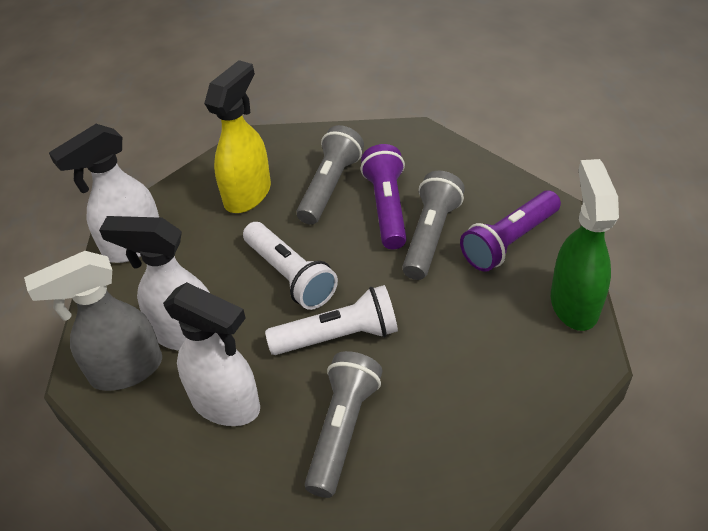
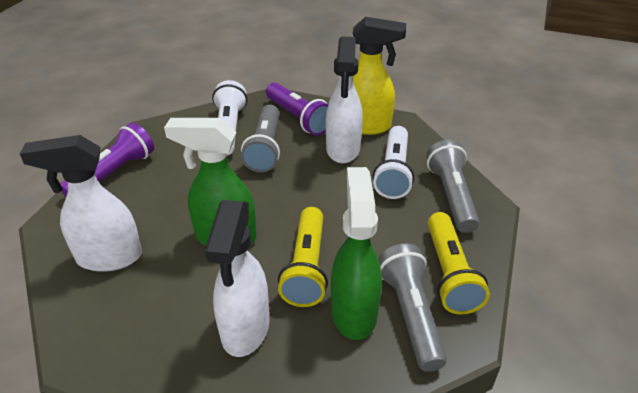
green spray bottle: 1 -> 2
grey spray bottle: 1 -> 0
yellow flashlight: 0 -> 2

